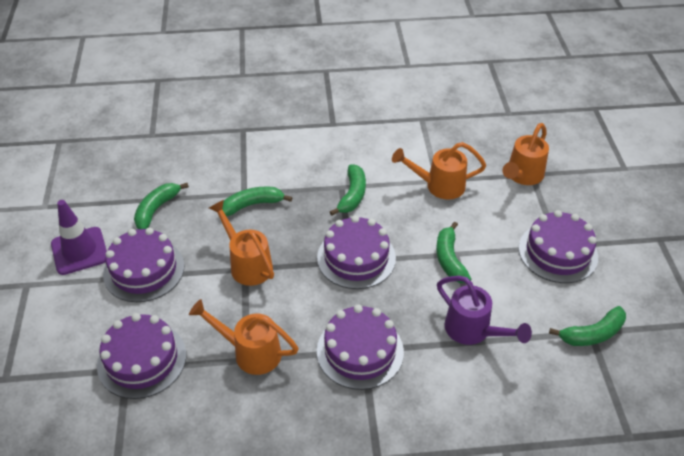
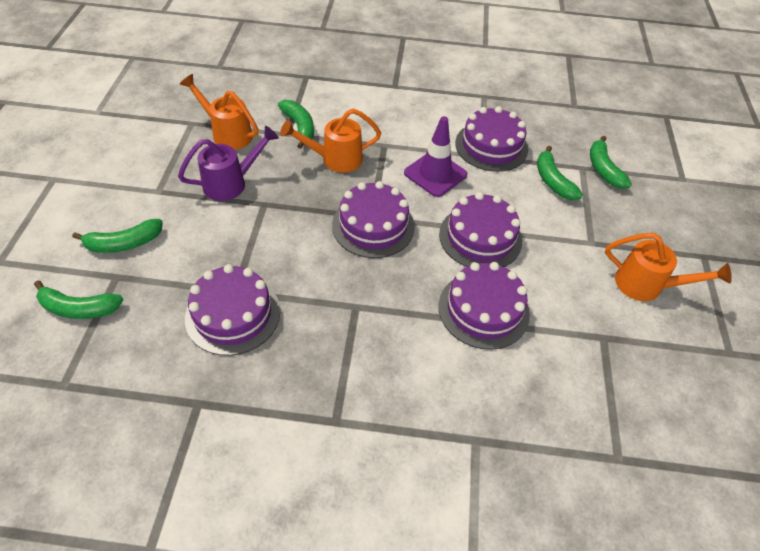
orange watering can: 4 -> 3

